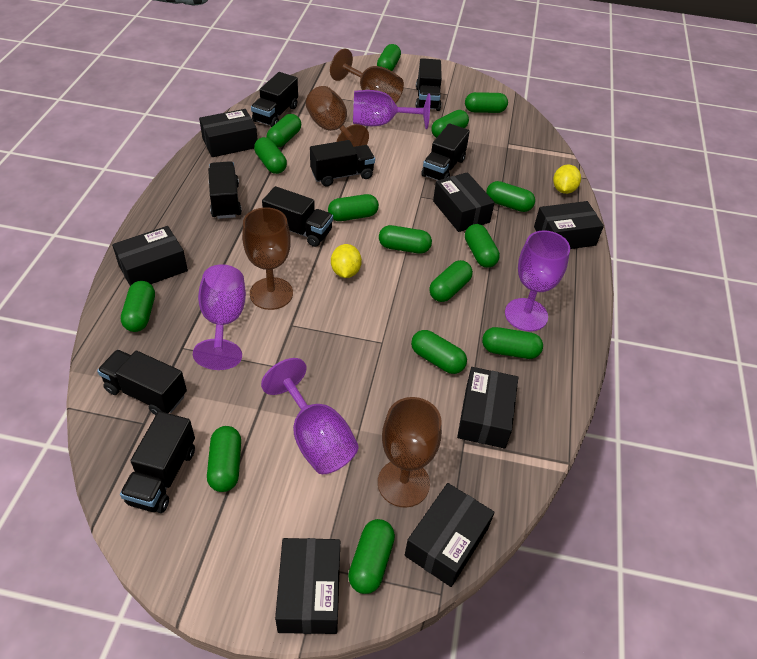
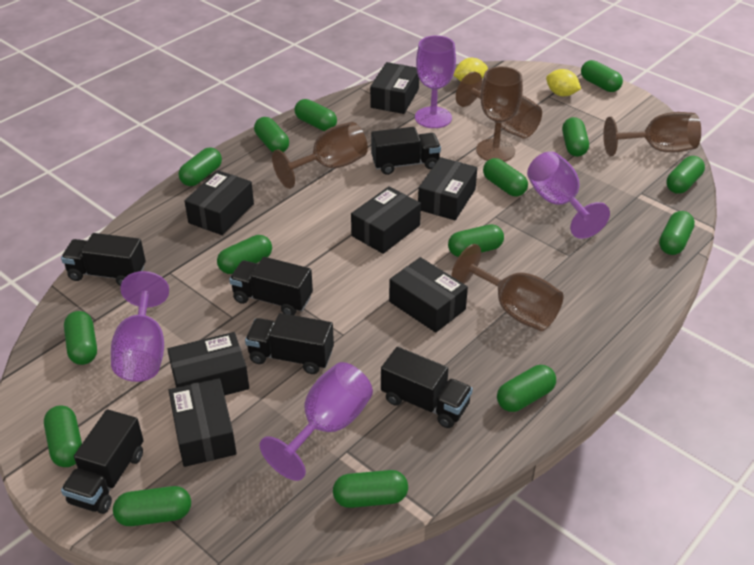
black truck: 8 -> 6
brown goblet: 4 -> 5

